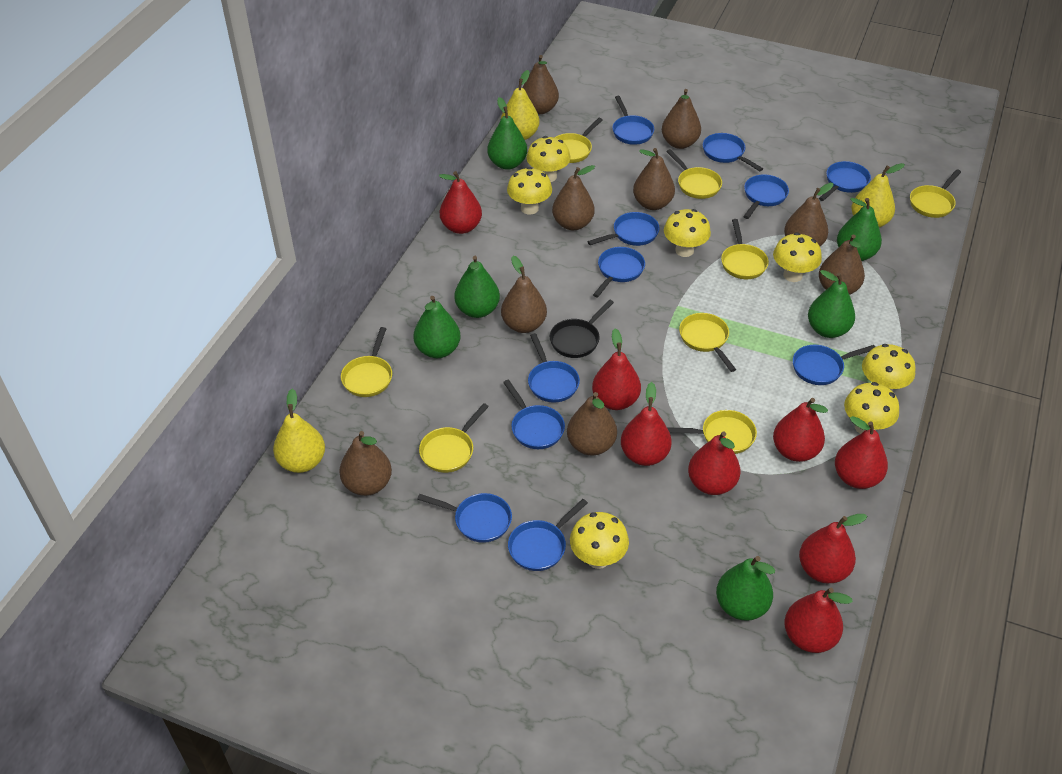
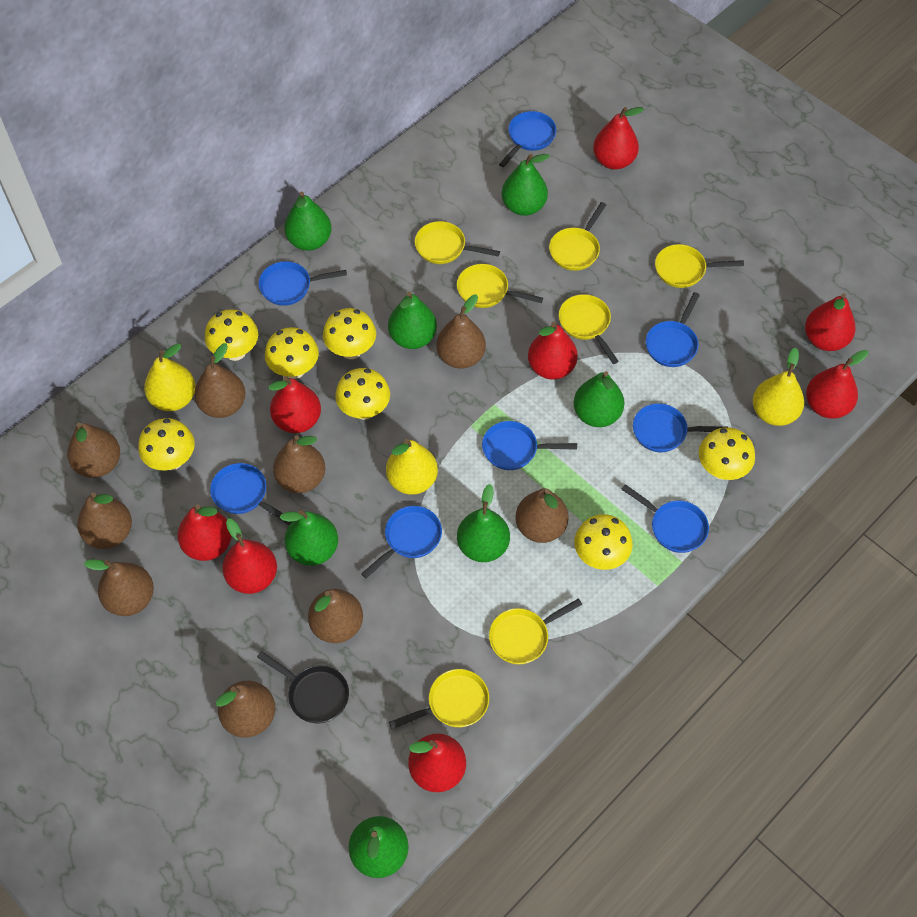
blue pan: 11 -> 8
green pear: 6 -> 7
yellow pan: 8 -> 7

